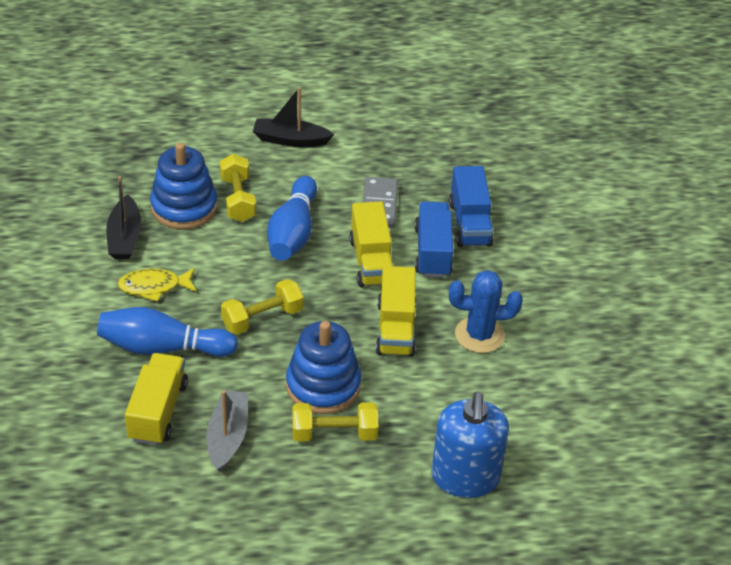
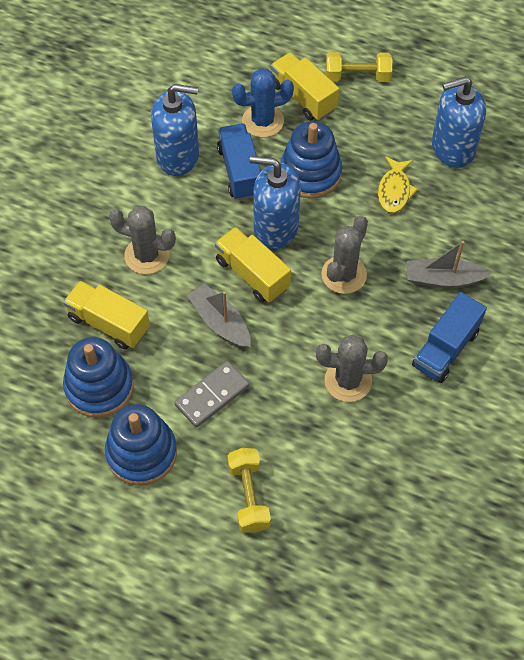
black boat: 2 -> 0
blue bowling pin: 2 -> 0
blue soap dispenser: 1 -> 3
blue stacking toy: 2 -> 3
grey boat: 1 -> 2
grey cactus: 0 -> 3
yellow dumbbell: 3 -> 2

